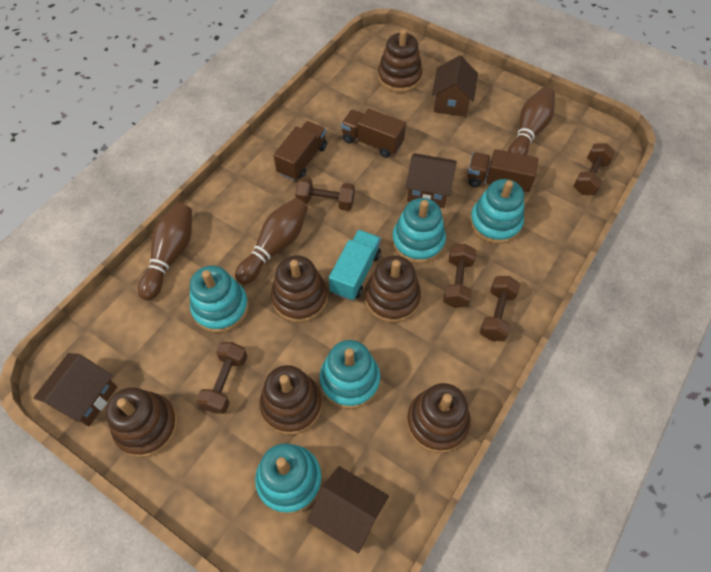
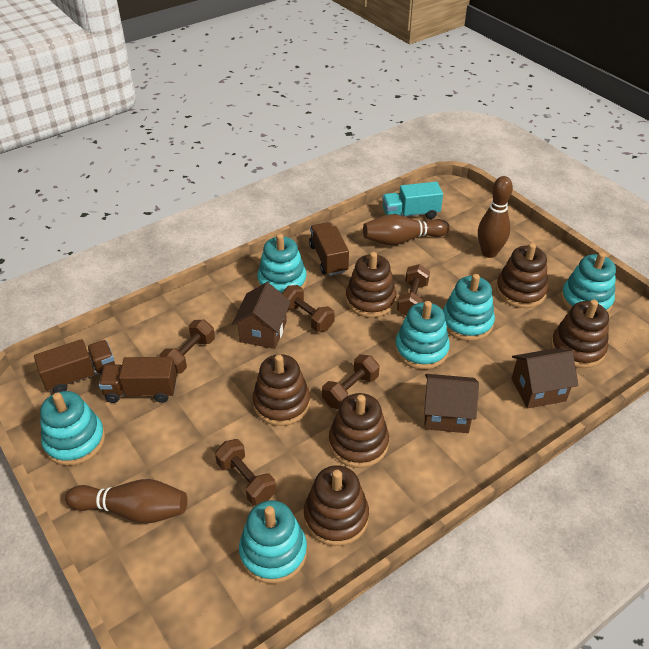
brown house: 4 -> 3
turquoise stacking toy: 5 -> 6

